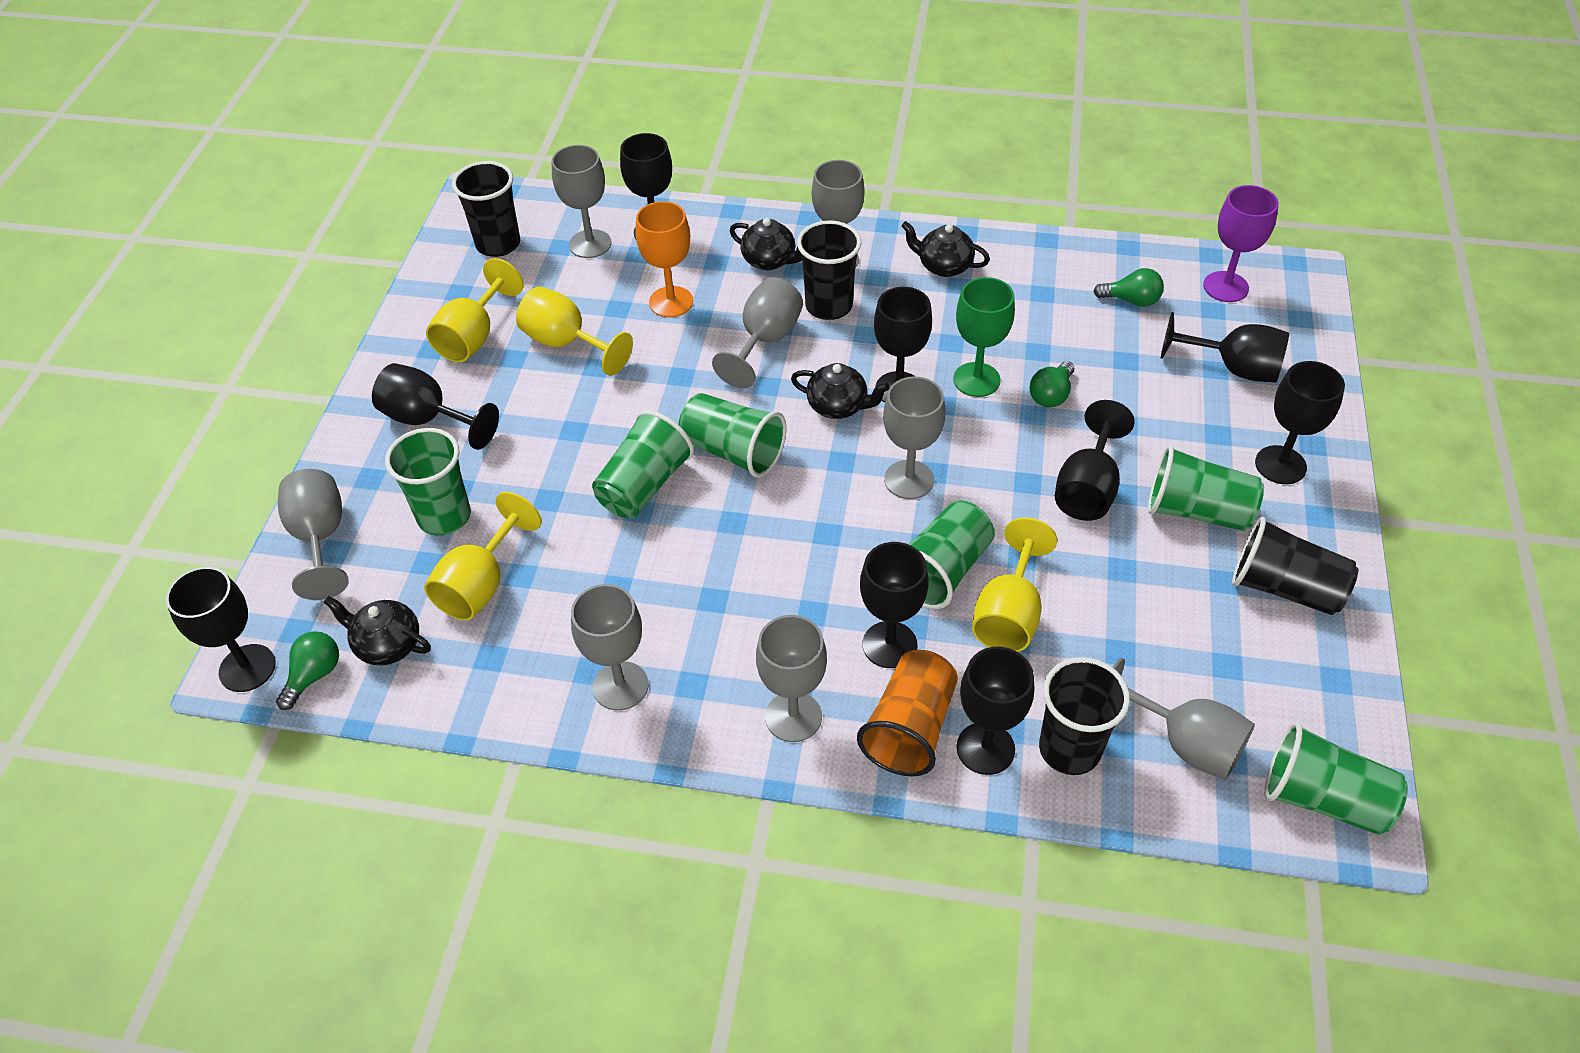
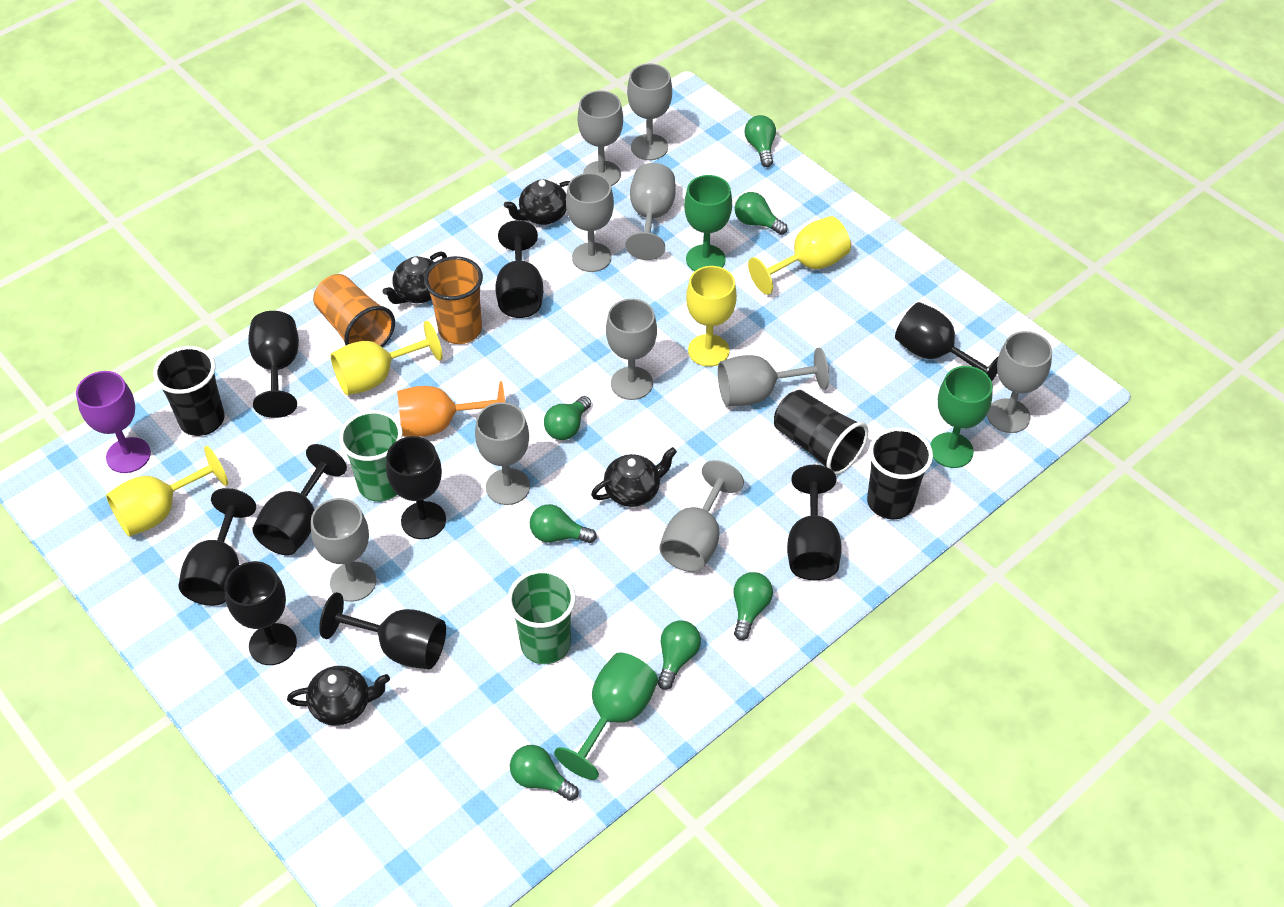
black cup: 4 -> 3
green cup: 6 -> 2
green goblet: 1 -> 3
green light bulb: 3 -> 7
grey goblet: 8 -> 10
orange cup: 1 -> 2

